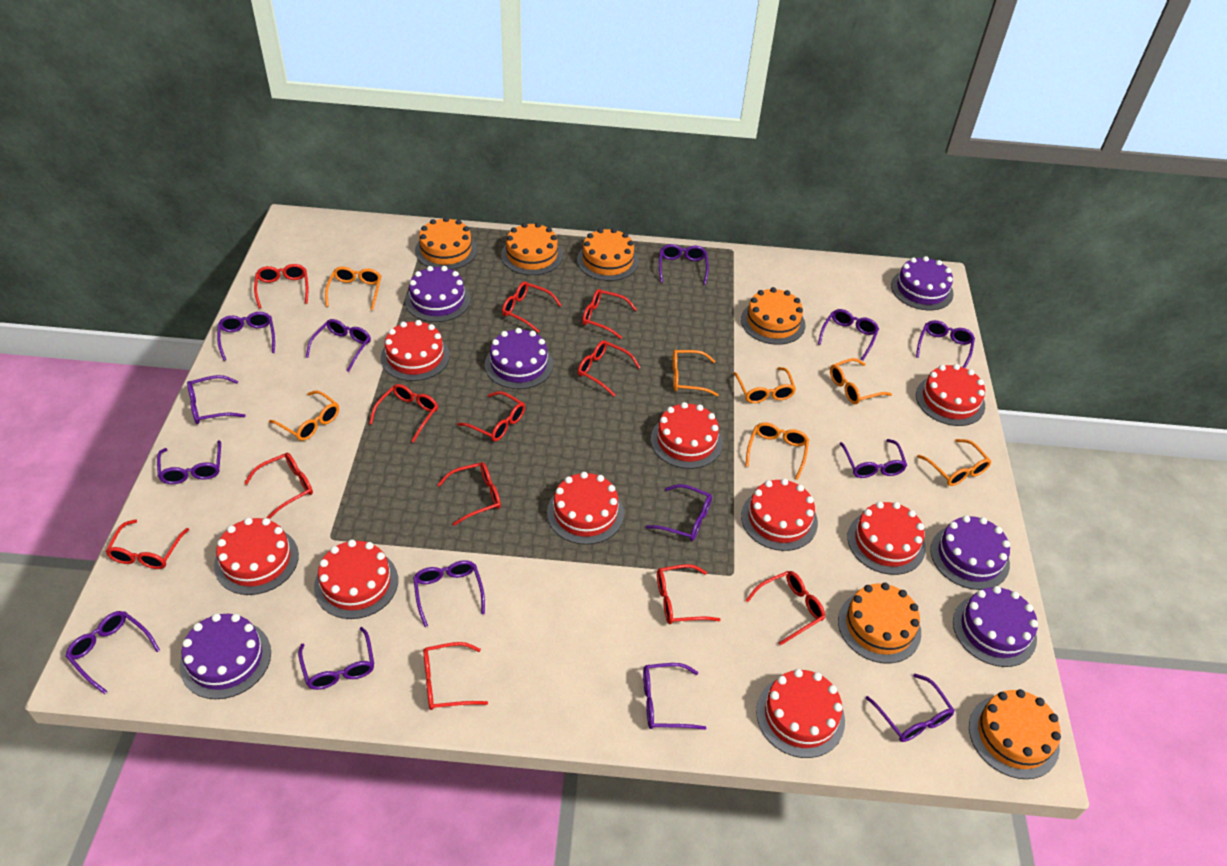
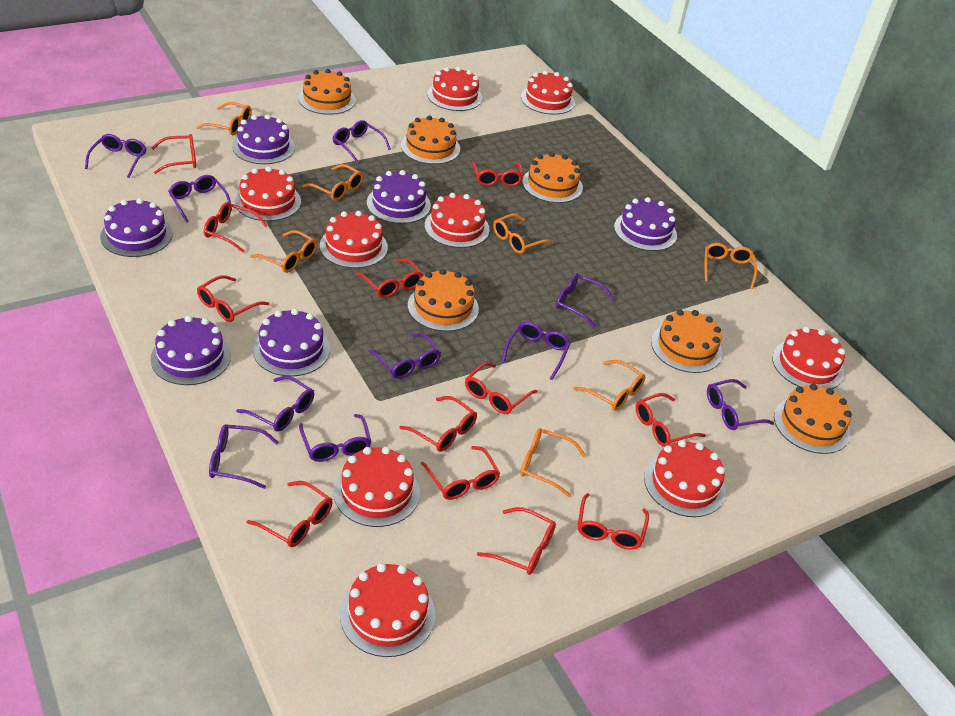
purple glasses: 14 -> 10

